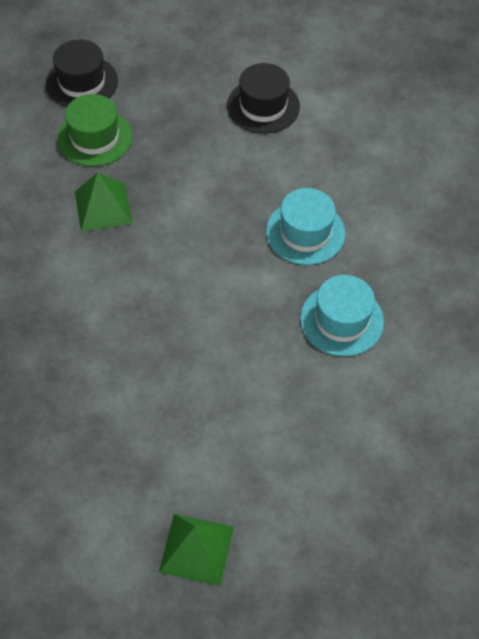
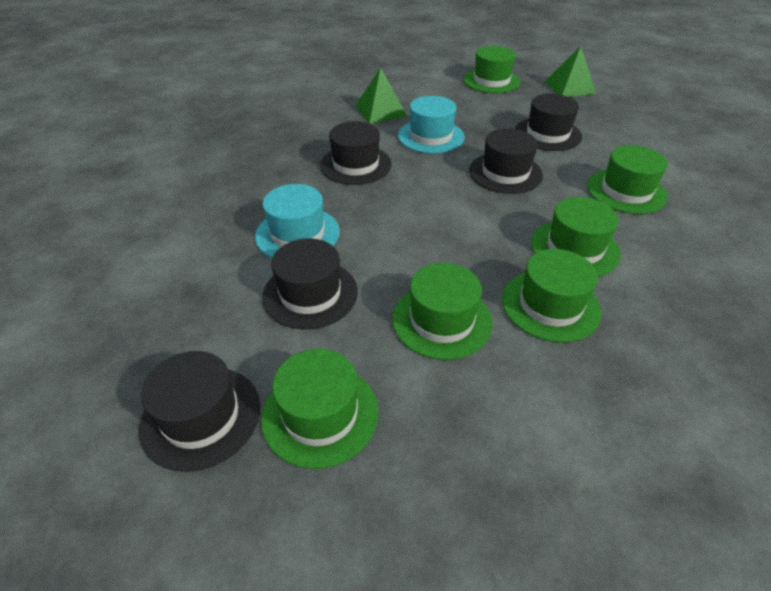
black hat: 2 -> 5
green hat: 1 -> 6

